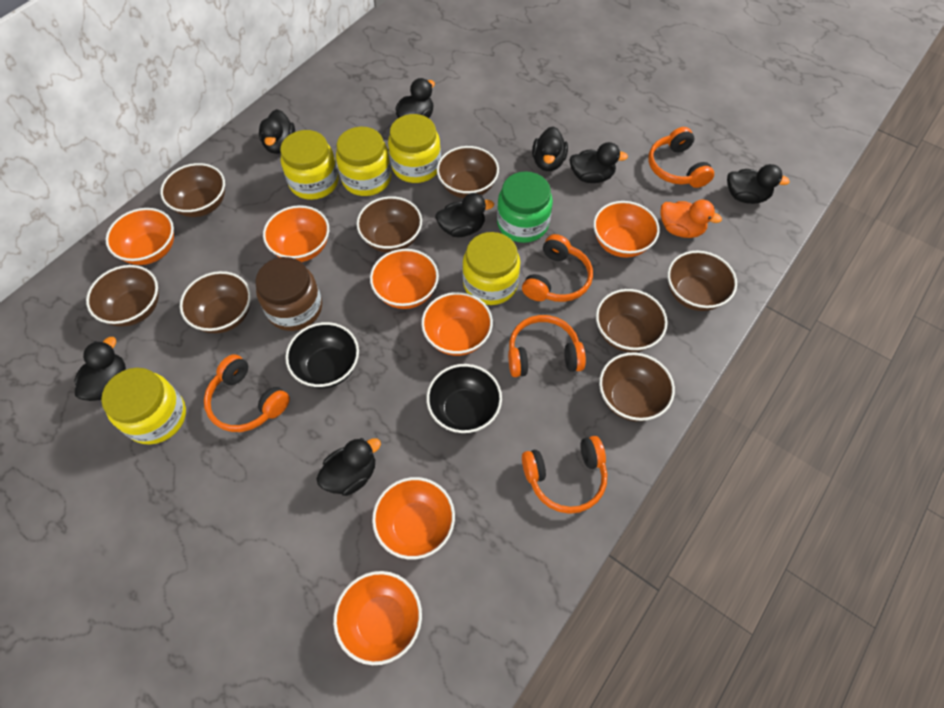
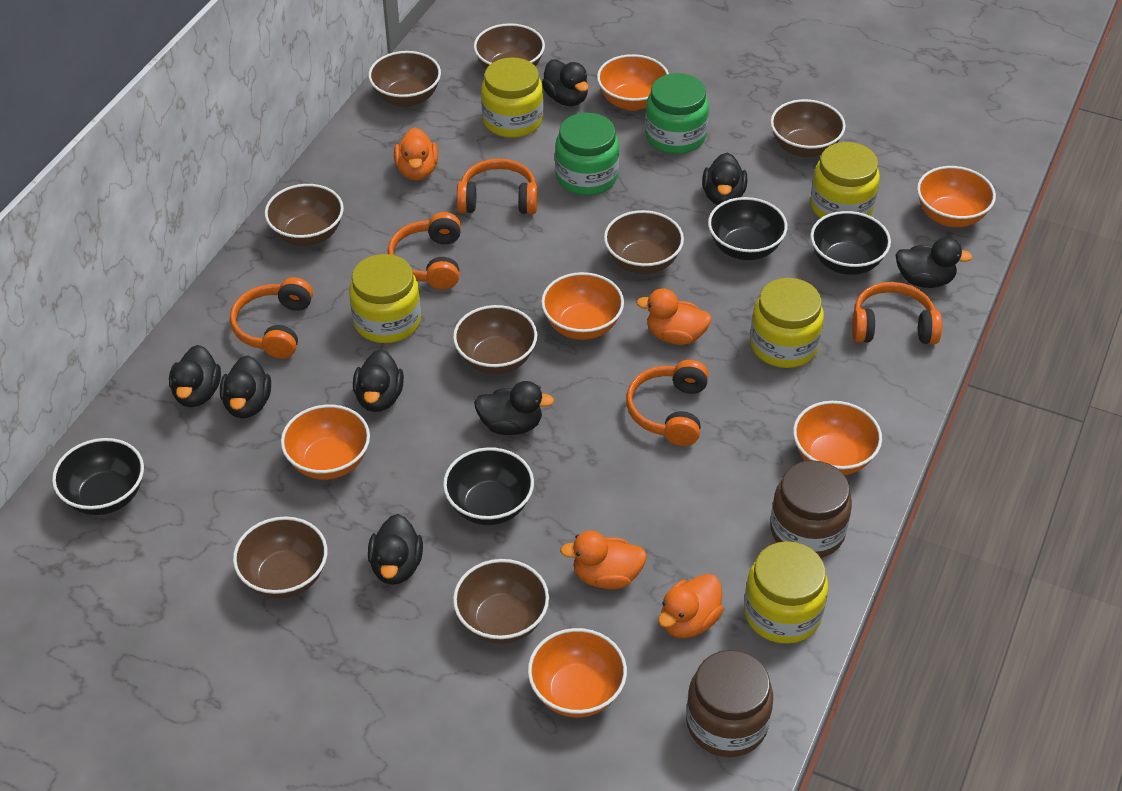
black bowl: 2 -> 4
brown jar: 1 -> 2
green jar: 1 -> 2
orange bowl: 7 -> 6
orange duck: 1 -> 4

